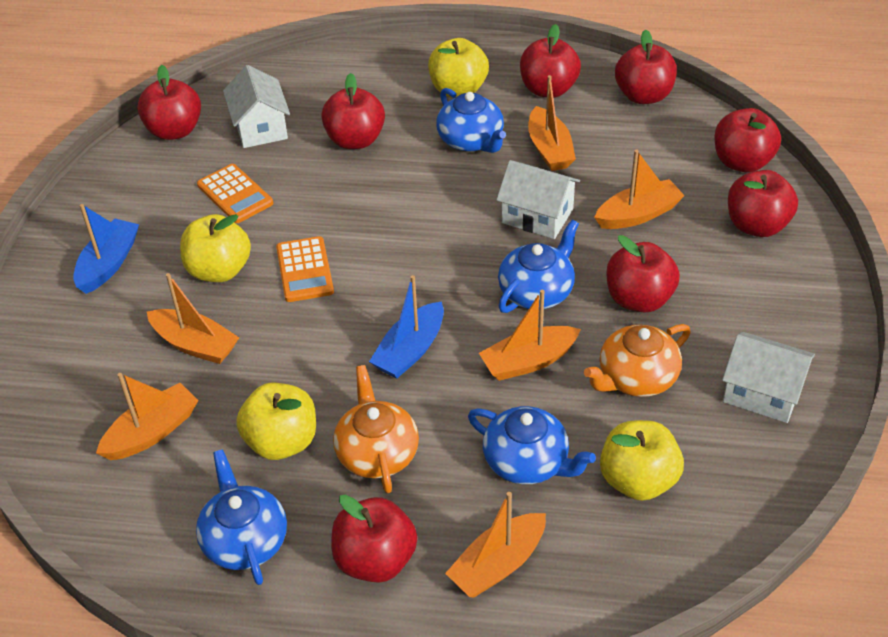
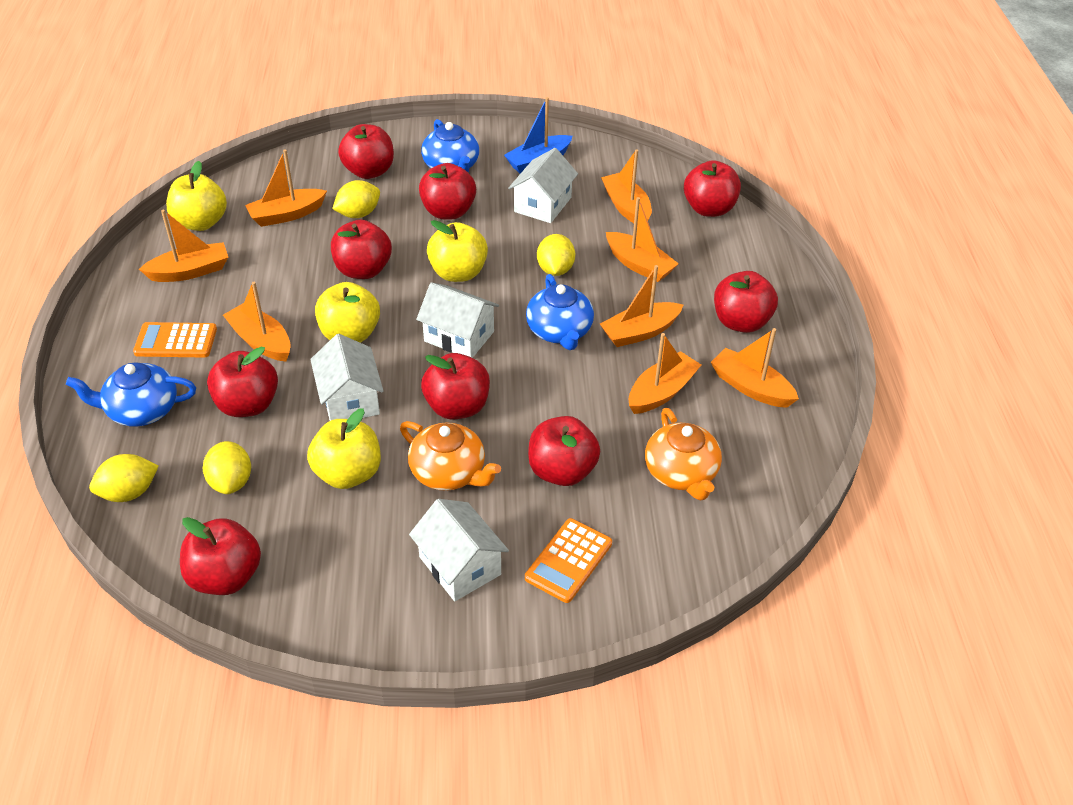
blue boat: 2 -> 1
blue teapot: 4 -> 3
orange boat: 6 -> 8
red apple: 8 -> 9
white house: 3 -> 4
yellow lemon: 0 -> 4

